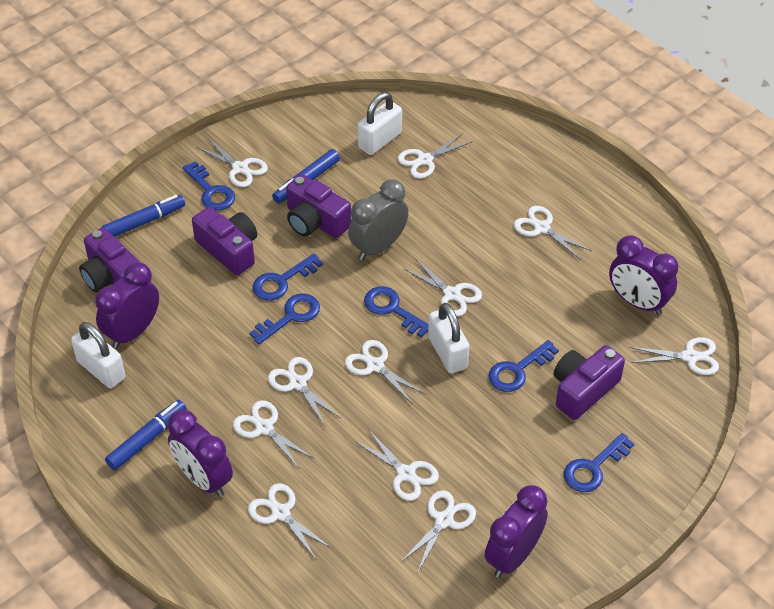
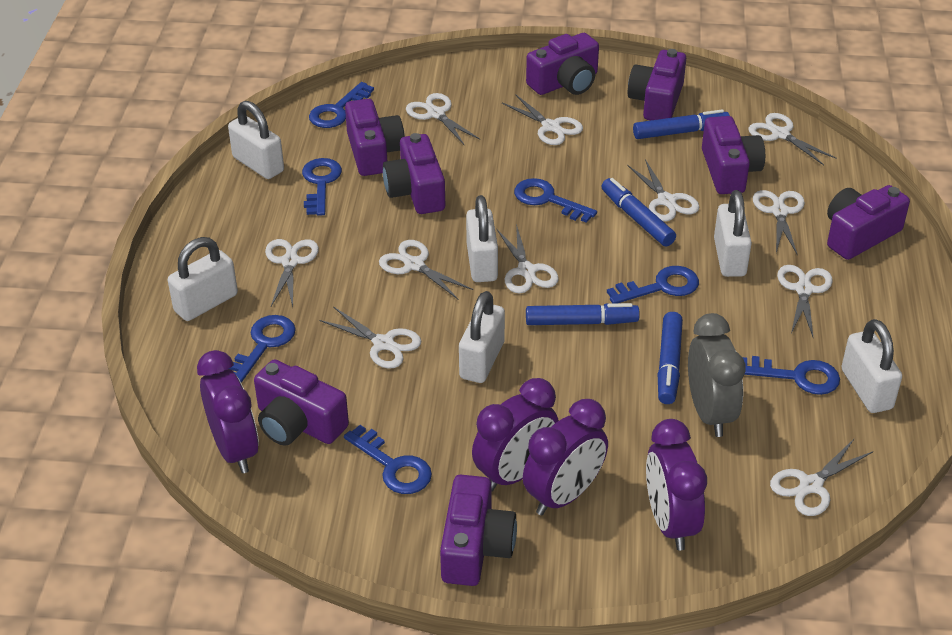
blue key: 6 -> 7
blue marker: 3 -> 4
purple camera: 4 -> 8
white padlock: 3 -> 6

